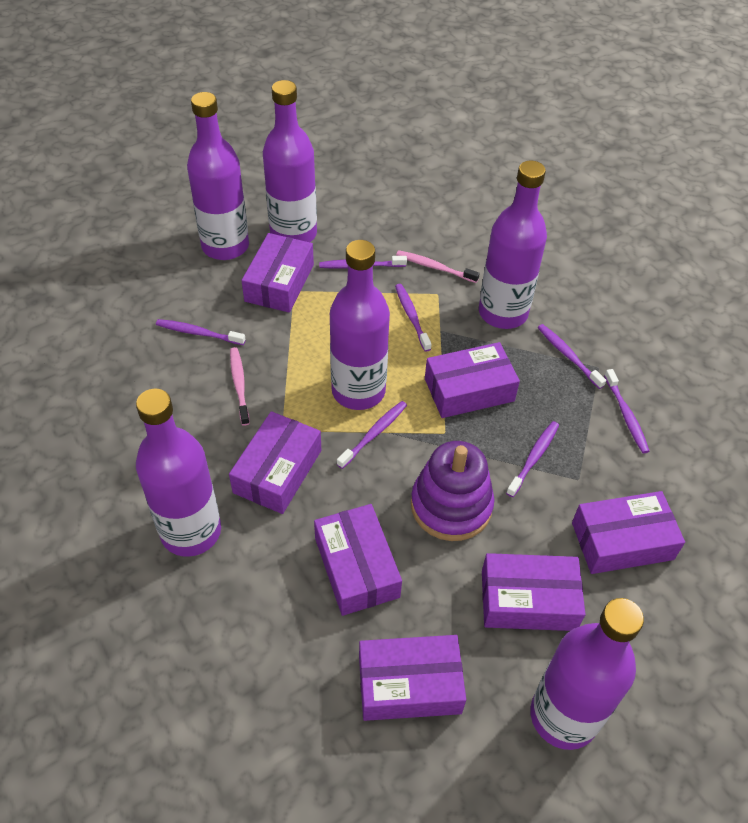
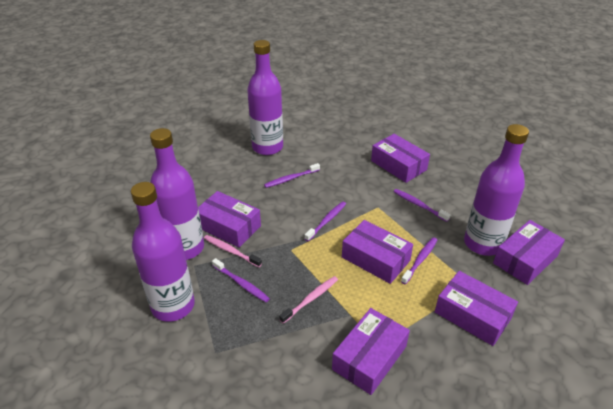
purple bottle: 6 -> 4
purple box: 7 -> 6
purple stacking toy: 1 -> 0
purple toothbrush: 7 -> 5

